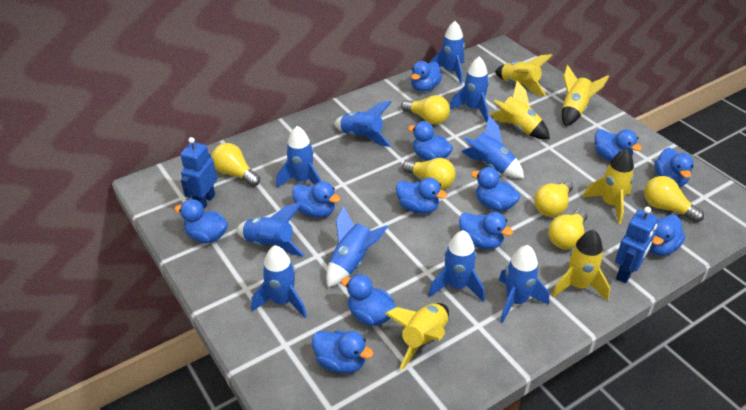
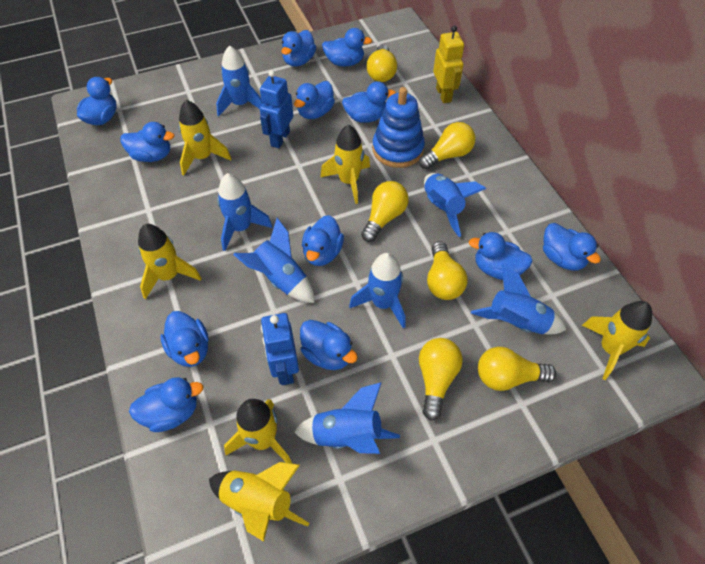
blue rocket: 10 -> 7
blue stacking toy: 0 -> 1
yellow robot: 0 -> 1

